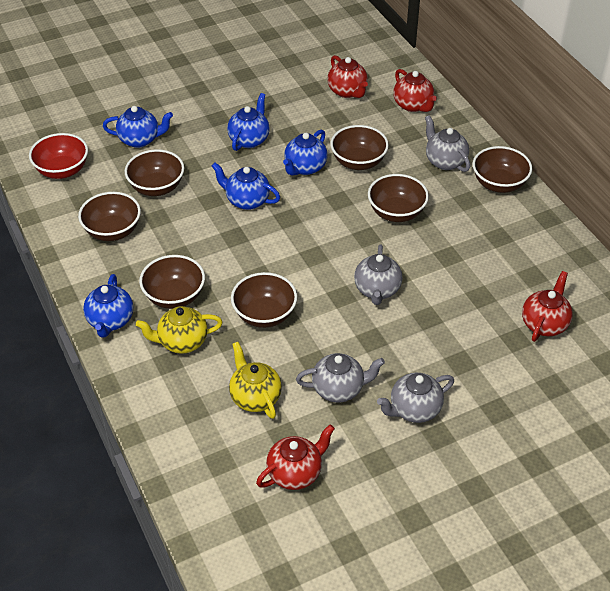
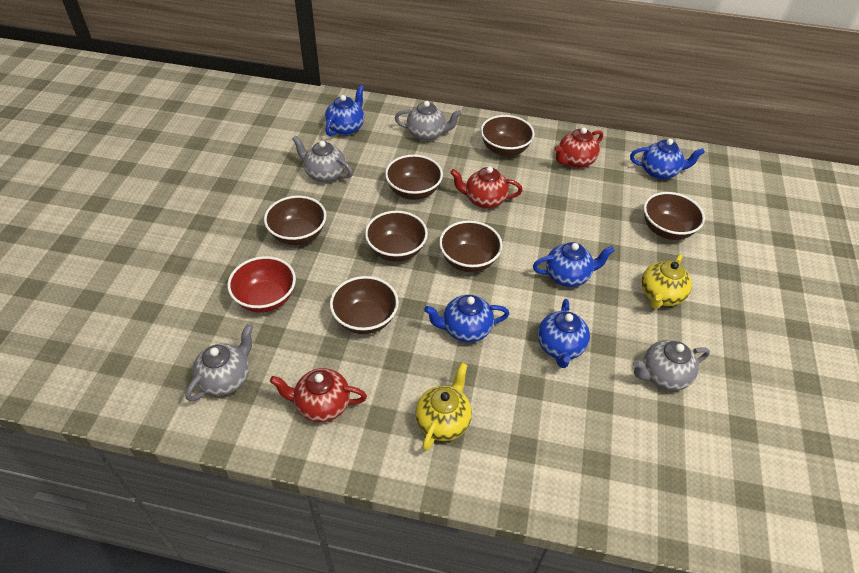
red teapot: 4 -> 3

